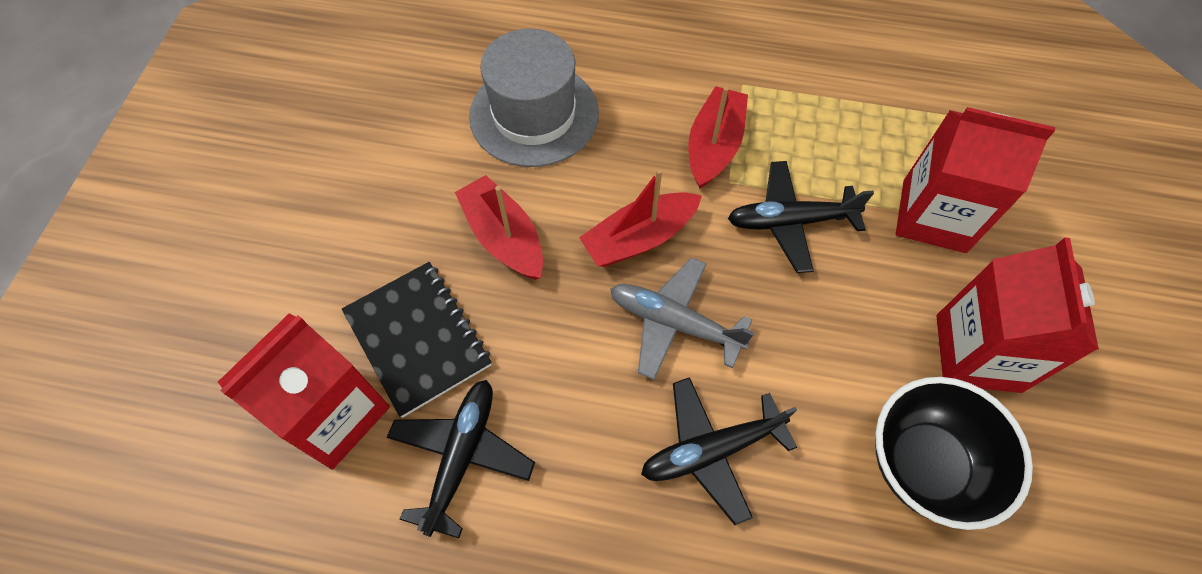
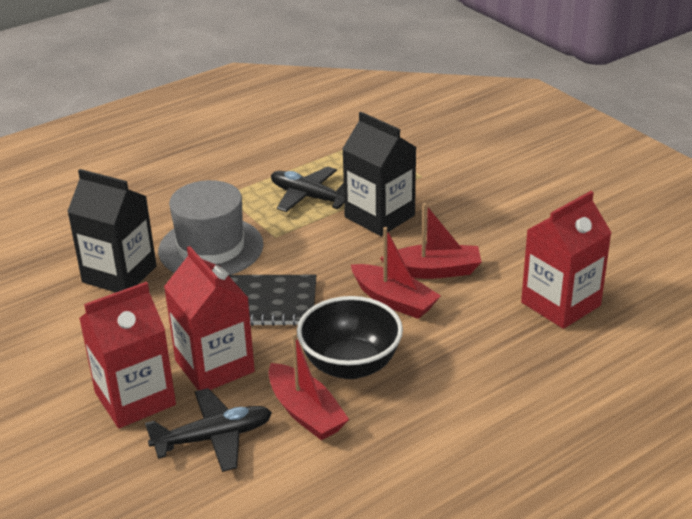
black carton: 0 -> 2
black plane: 3 -> 2
grey plane: 1 -> 0

